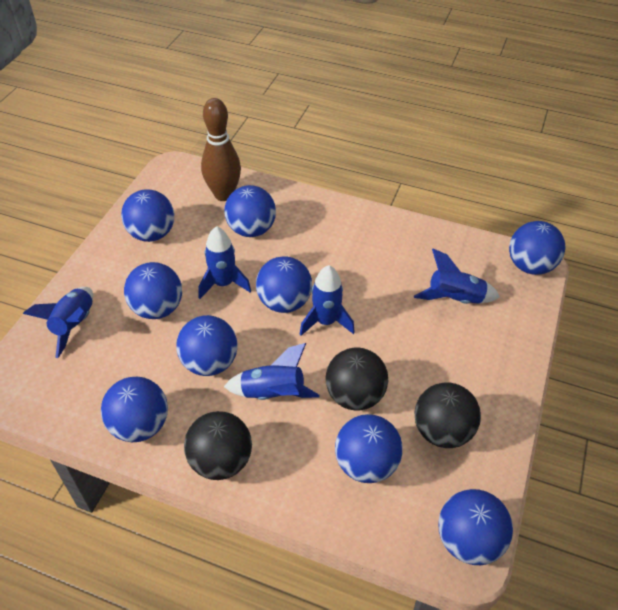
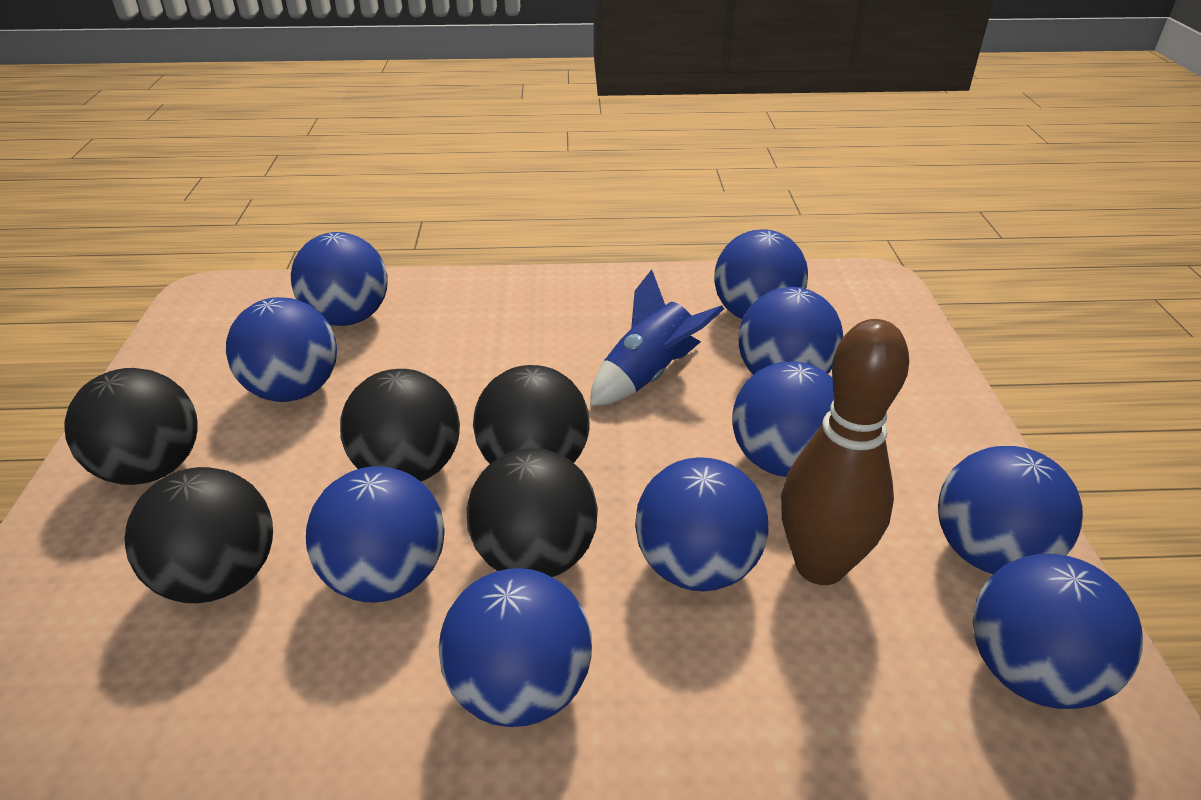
black ball: 3 -> 5
blue ball: 9 -> 10
blue rocket: 5 -> 1

